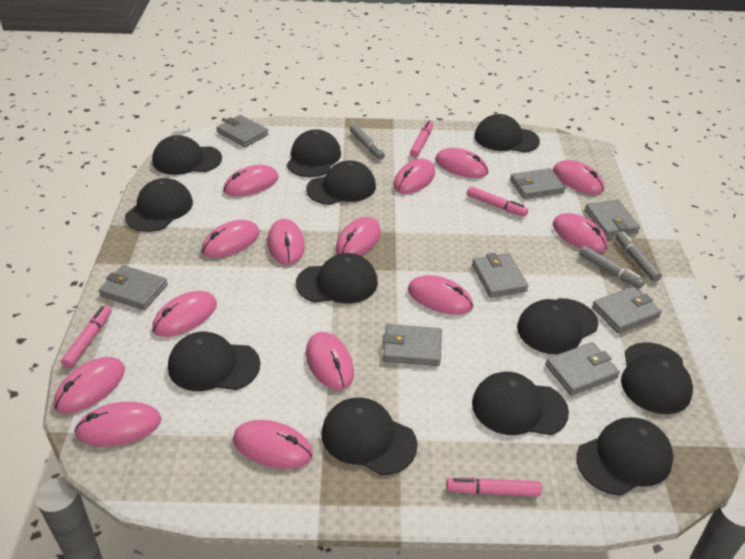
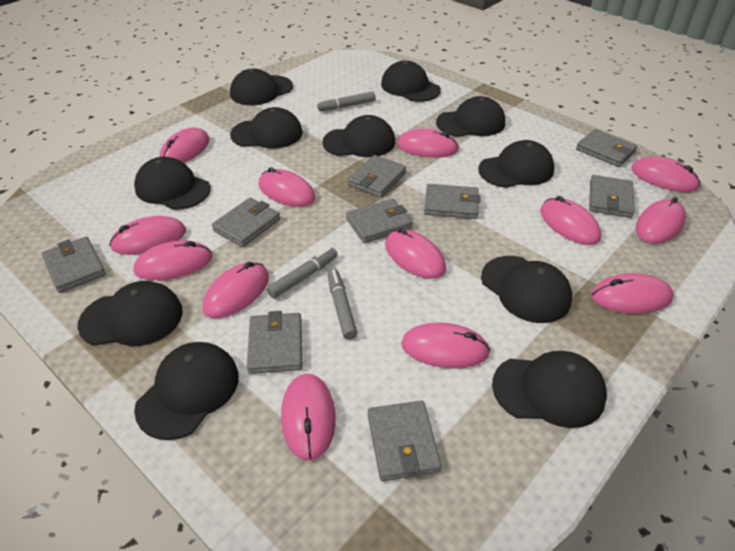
black cap: 12 -> 11
grey wallet: 8 -> 9
pink marker: 4 -> 0
pink mouse: 14 -> 13

